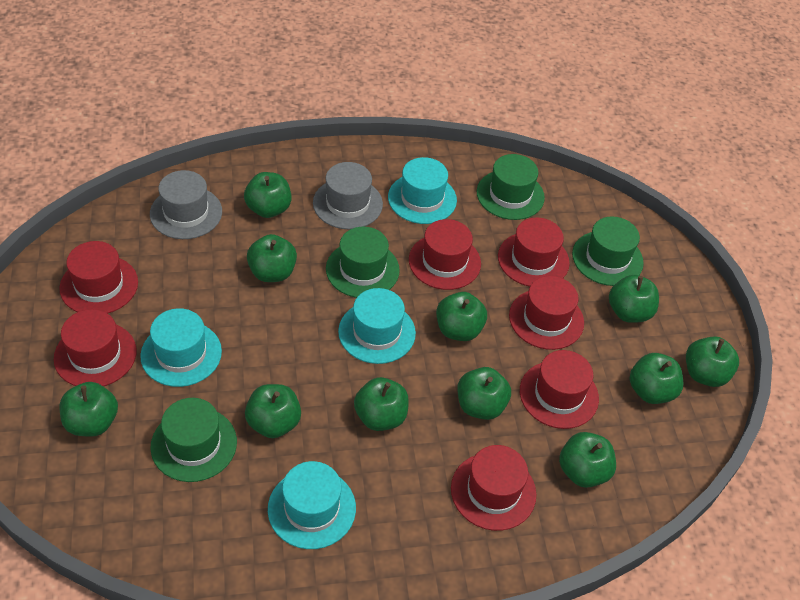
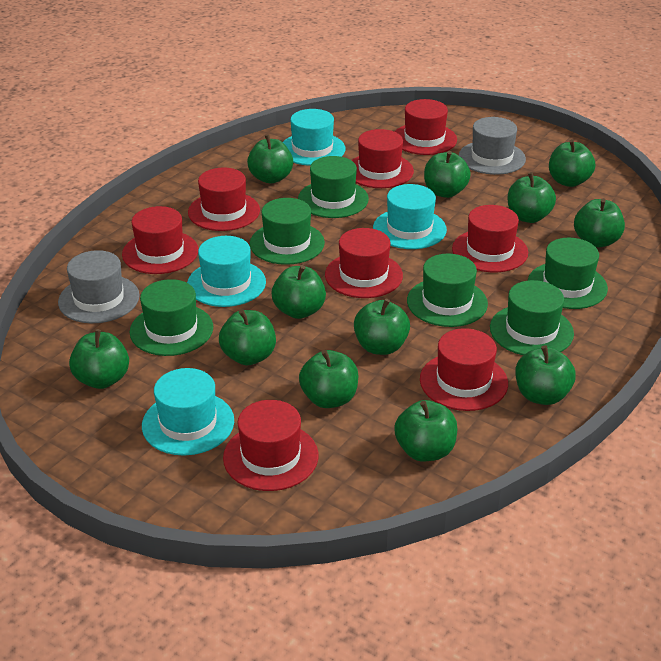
green apple: 11 -> 12
green hat: 4 -> 6
red hat: 7 -> 8

